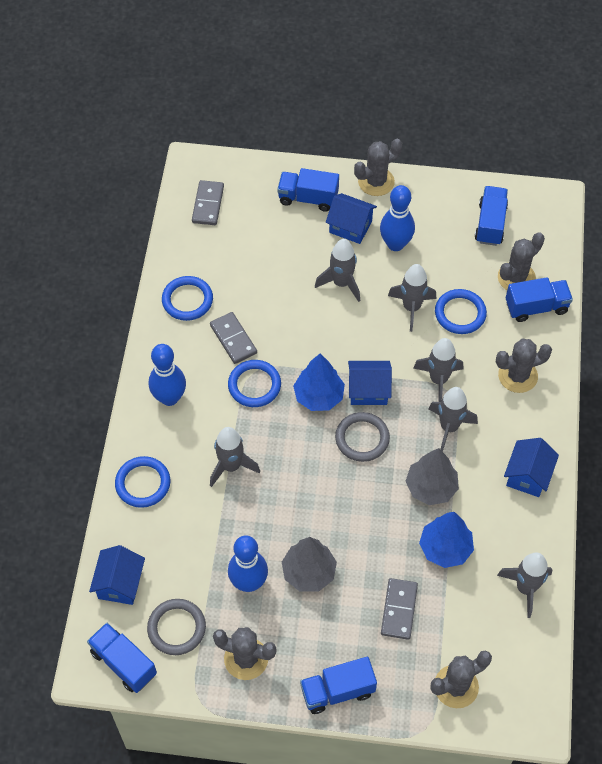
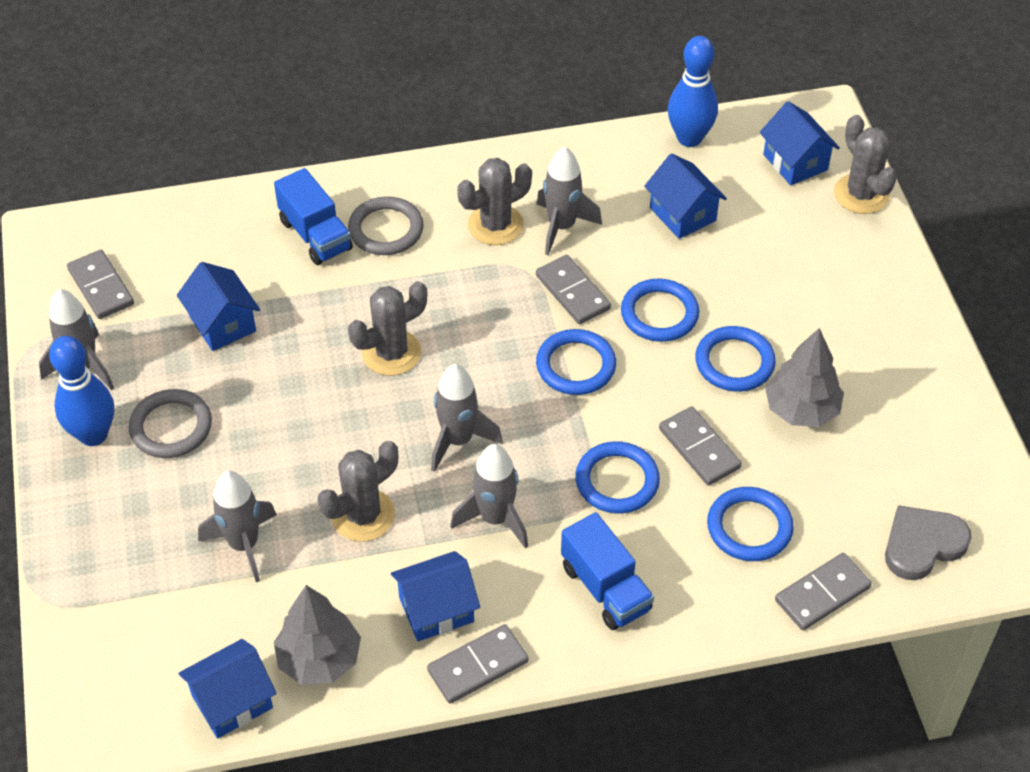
blue bowling pin: 3 -> 2
blue house: 4 -> 5
blue ring: 4 -> 5
blue tree: 2 -> 0
blue truck: 5 -> 2
grey cactus: 5 -> 4
grey domino: 3 -> 5
grey heart: 0 -> 1
grey rocket: 6 -> 5

